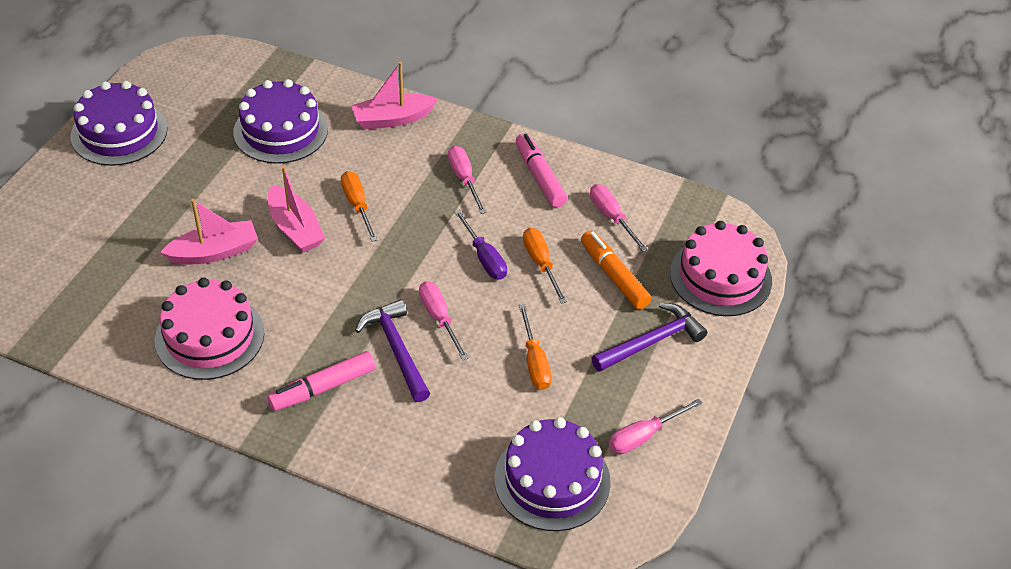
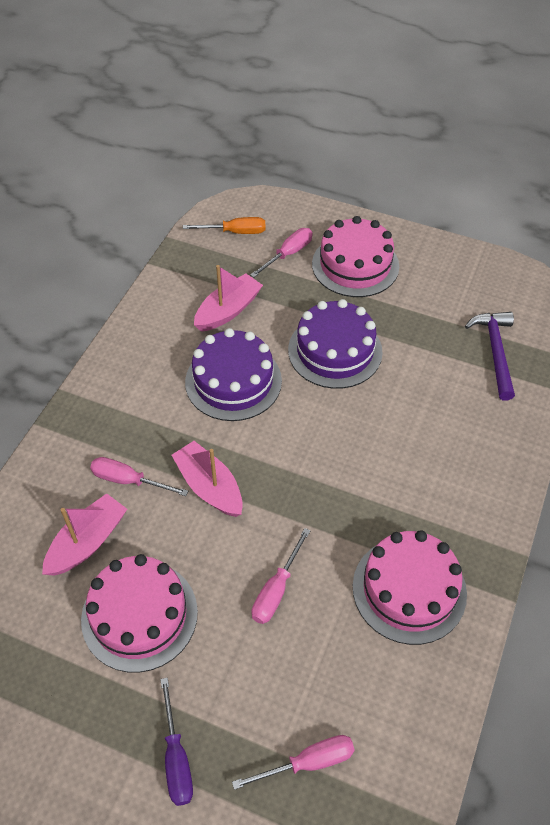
orange marker: 1 -> 0
orange screwdriver: 3 -> 1
pink cake: 2 -> 3
pink marker: 2 -> 0
purple cake: 3 -> 2
purple hammer: 2 -> 1

